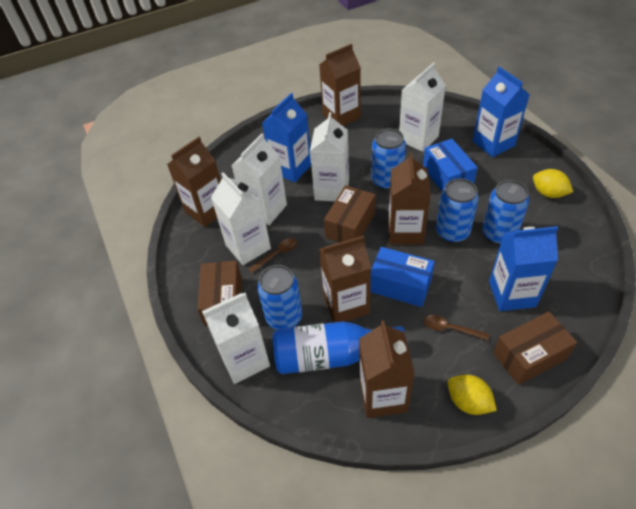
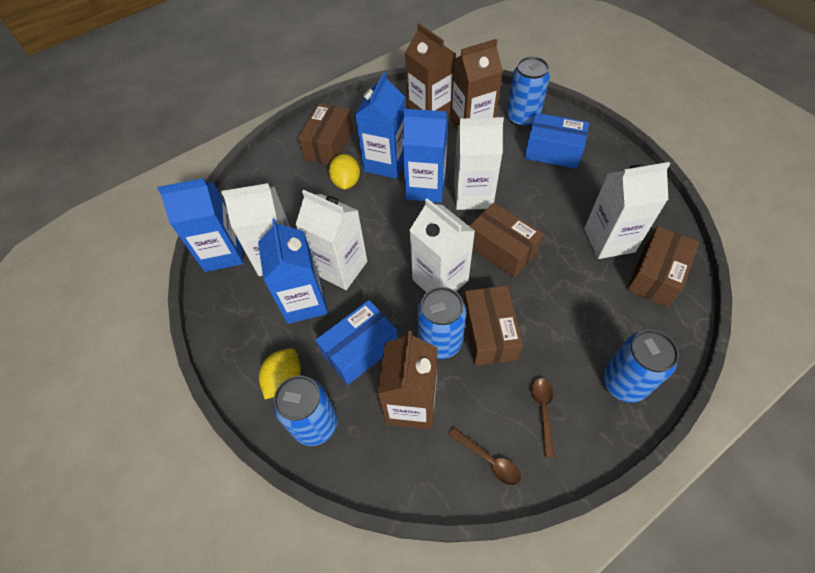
blue bottle: 1 -> 0
blue carton: 3 -> 4
brown box: 3 -> 4
brown carton: 5 -> 3

